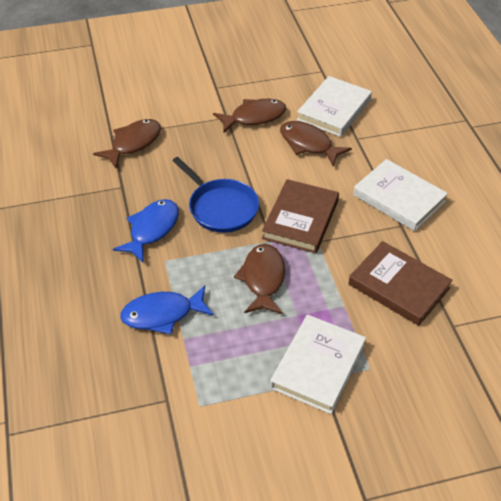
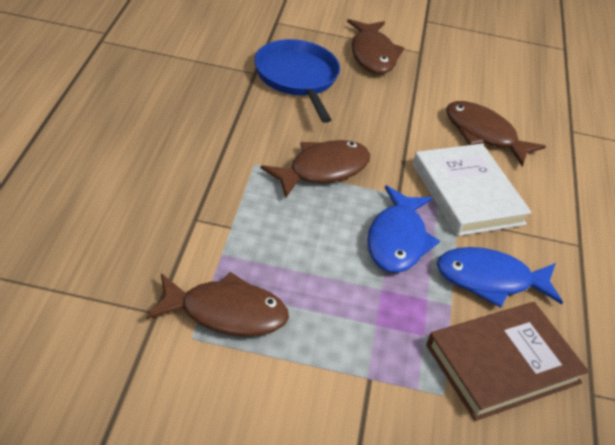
brown book: 2 -> 1
white book: 3 -> 1

